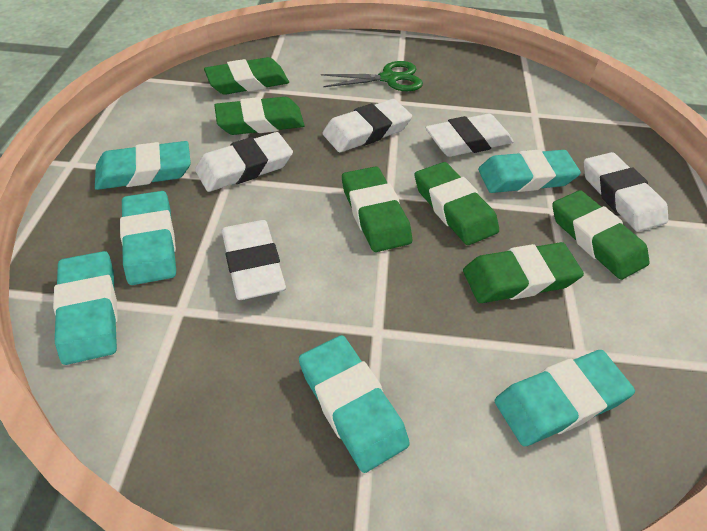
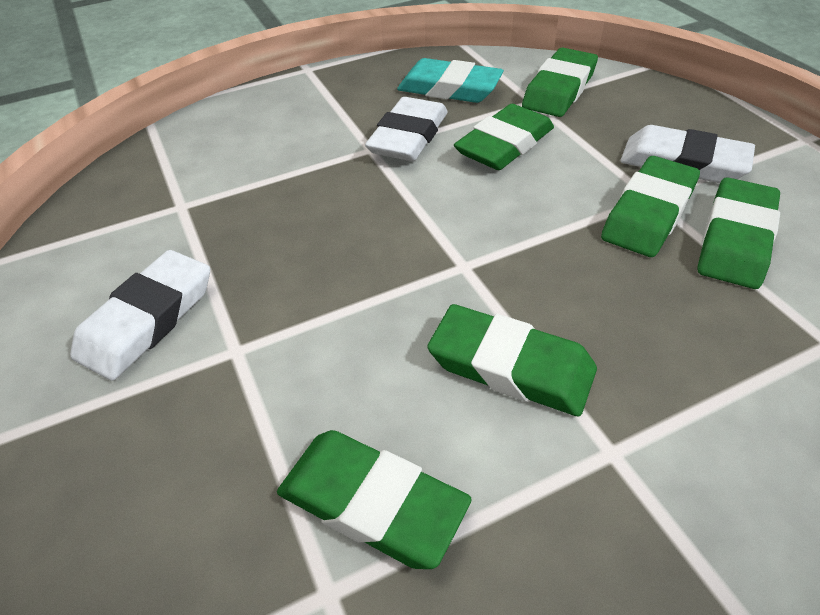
green scissors: 1 -> 0
turquoise eraser: 6 -> 1
white eraser: 5 -> 3

